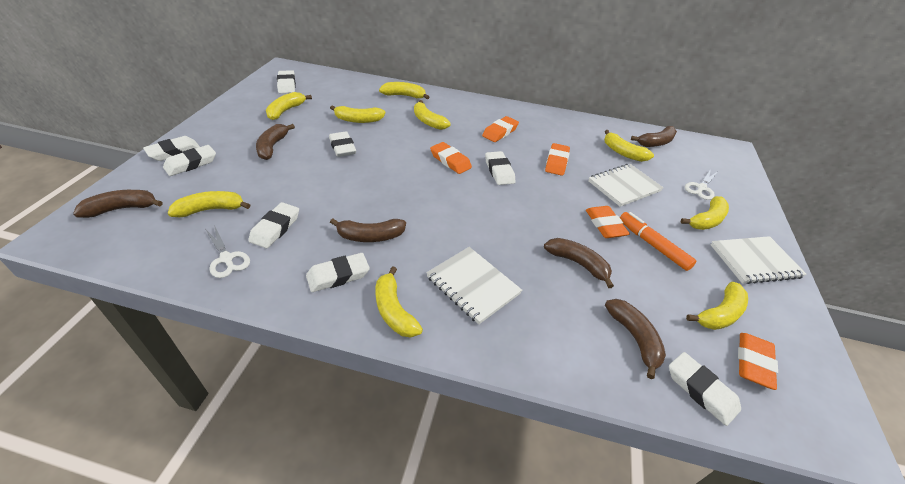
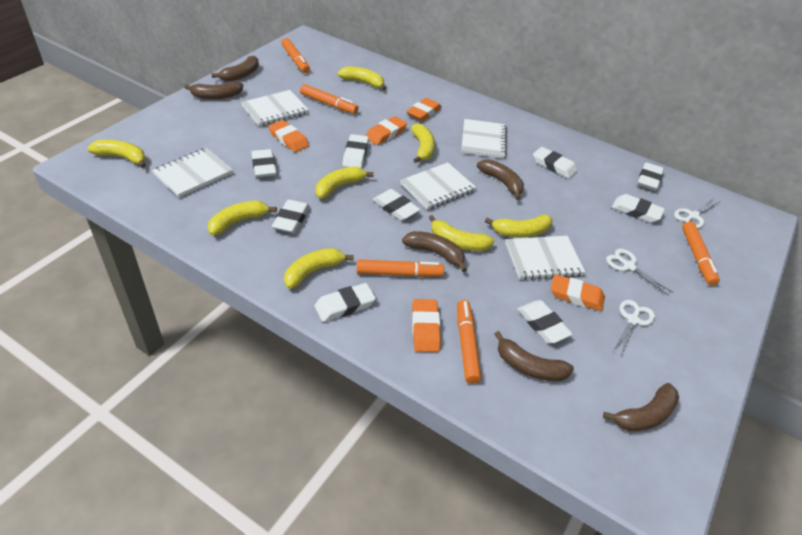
orange marker: 1 -> 5
white eraser: 8 -> 9
white notebook: 3 -> 5
white scissors: 2 -> 3
yellow banana: 9 -> 8

